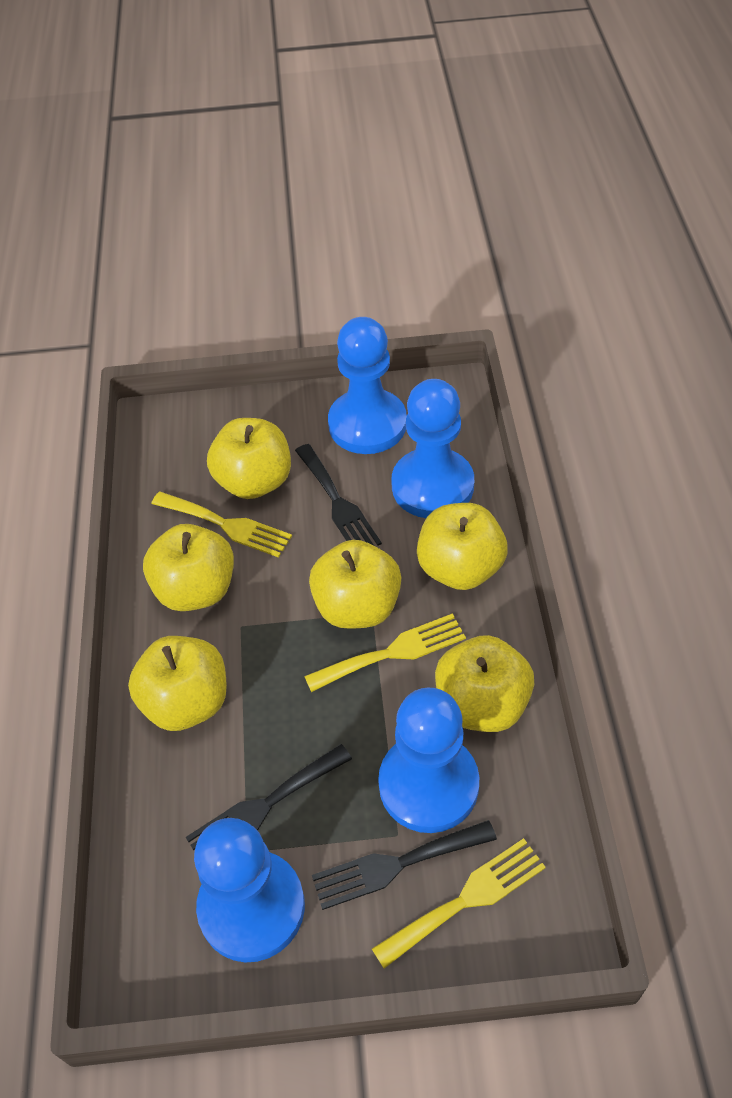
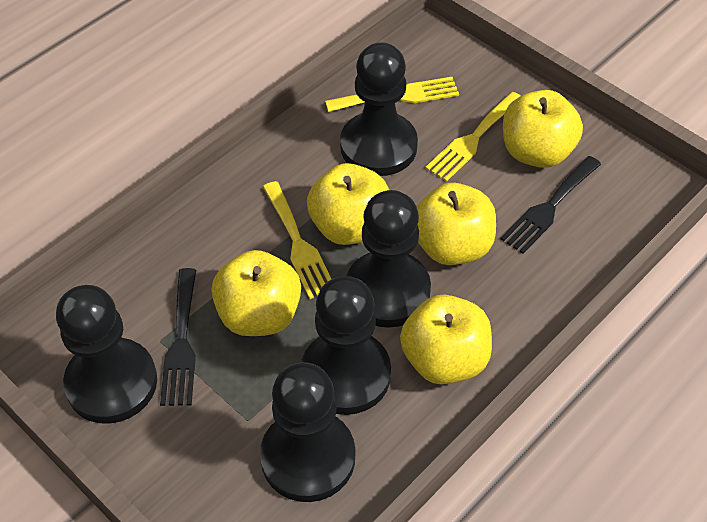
black fork: 3 -> 2
black pawn: 0 -> 5
blue pawn: 4 -> 0
yellow apple: 6 -> 5

